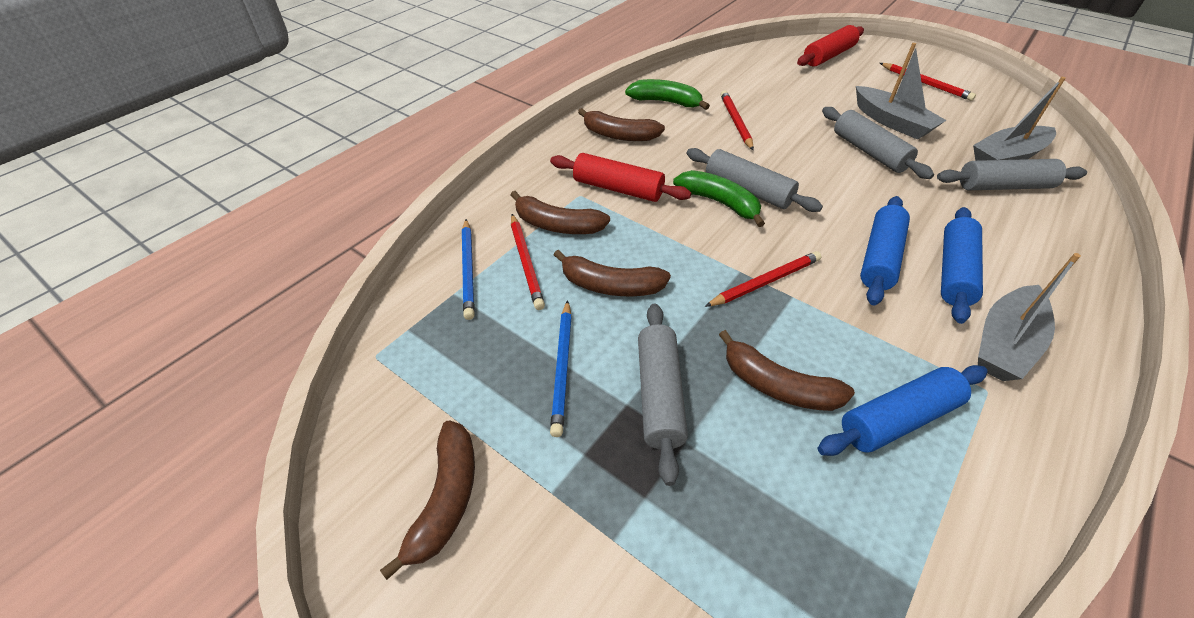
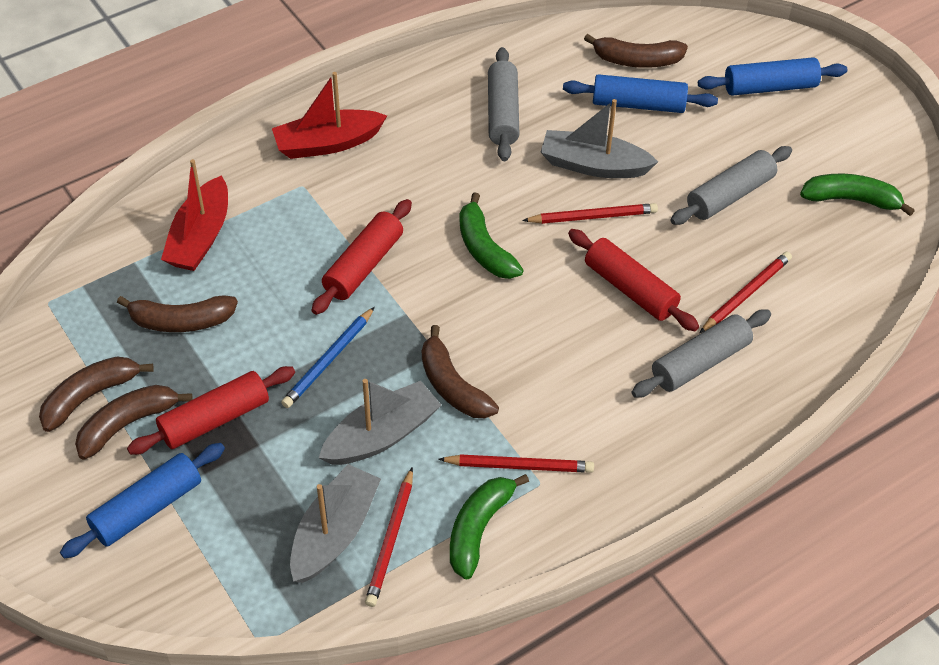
blue pencil: 2 -> 1
green banana: 2 -> 3
grey rolling pin: 4 -> 3
red boat: 0 -> 2
red rolling pin: 2 -> 3

